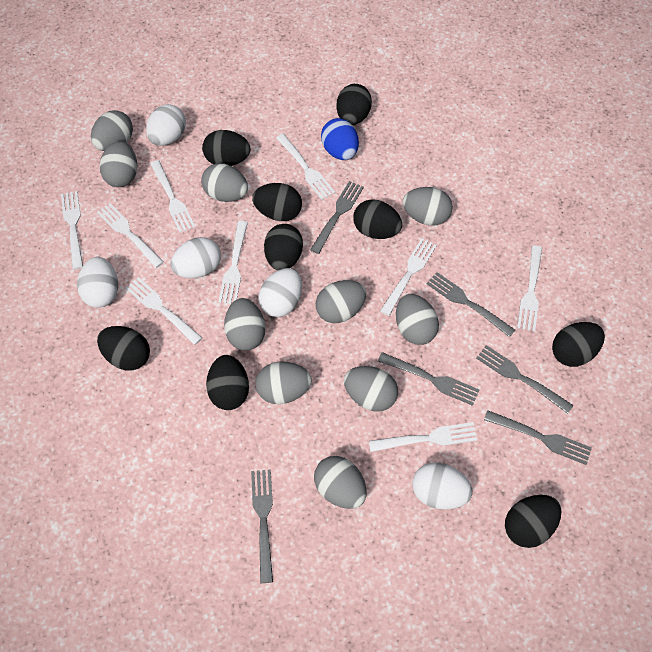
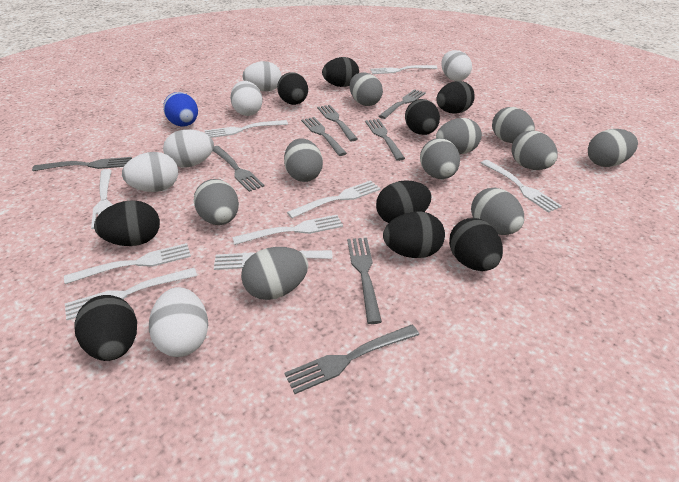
grey fork: 6 -> 8
white egg: 5 -> 6

